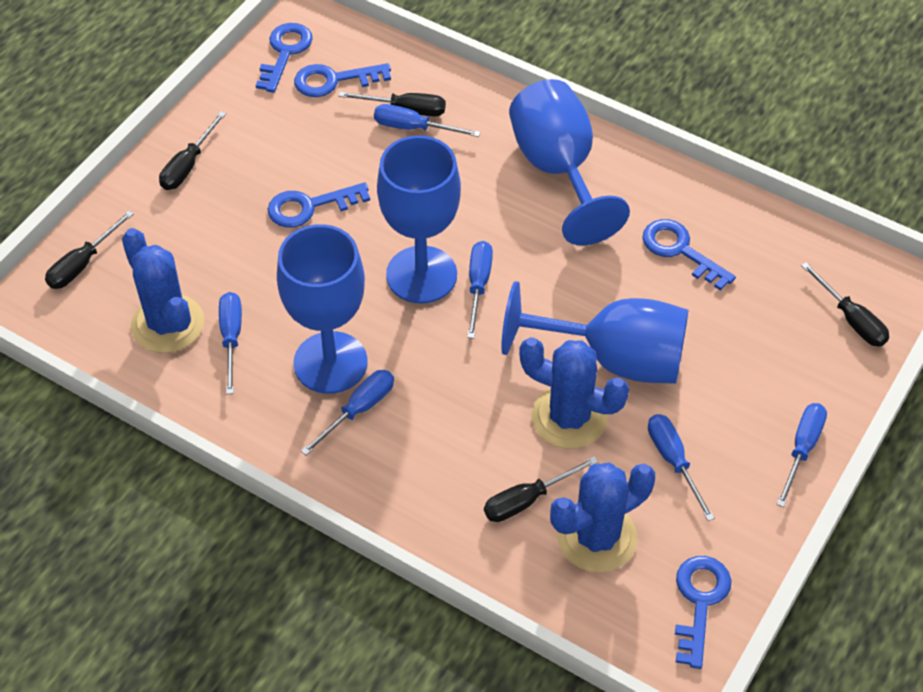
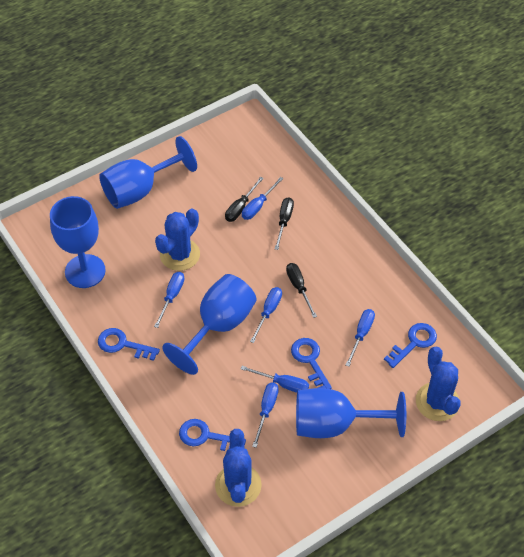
black screwdriver: 5 -> 3
blue key: 5 -> 4

